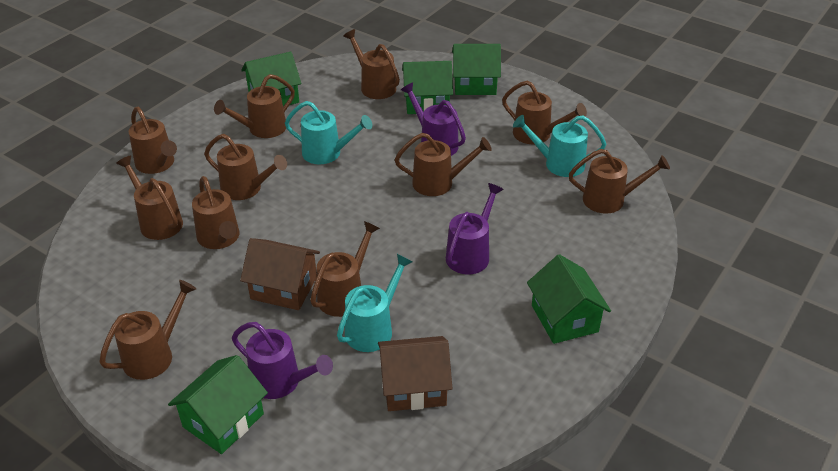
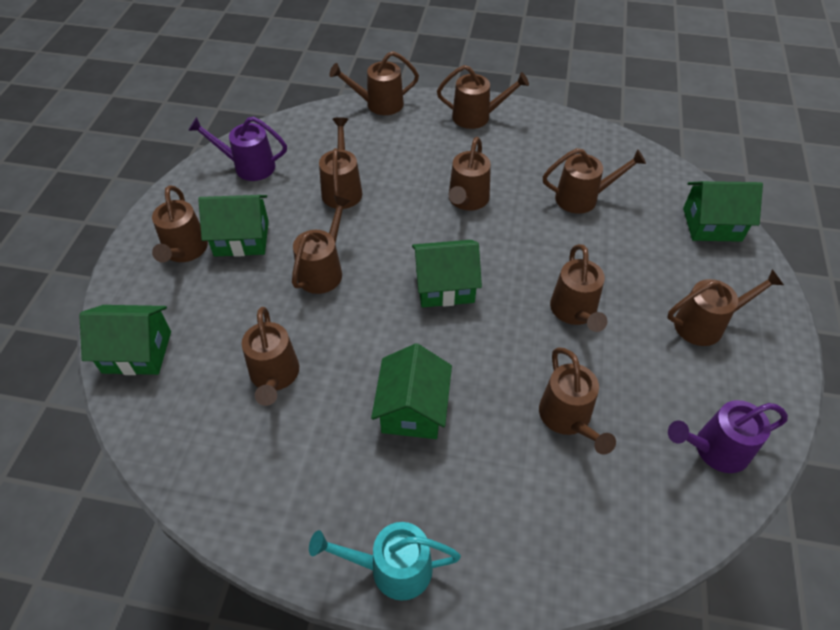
brown house: 2 -> 0
purple watering can: 3 -> 2
turquoise watering can: 3 -> 1

